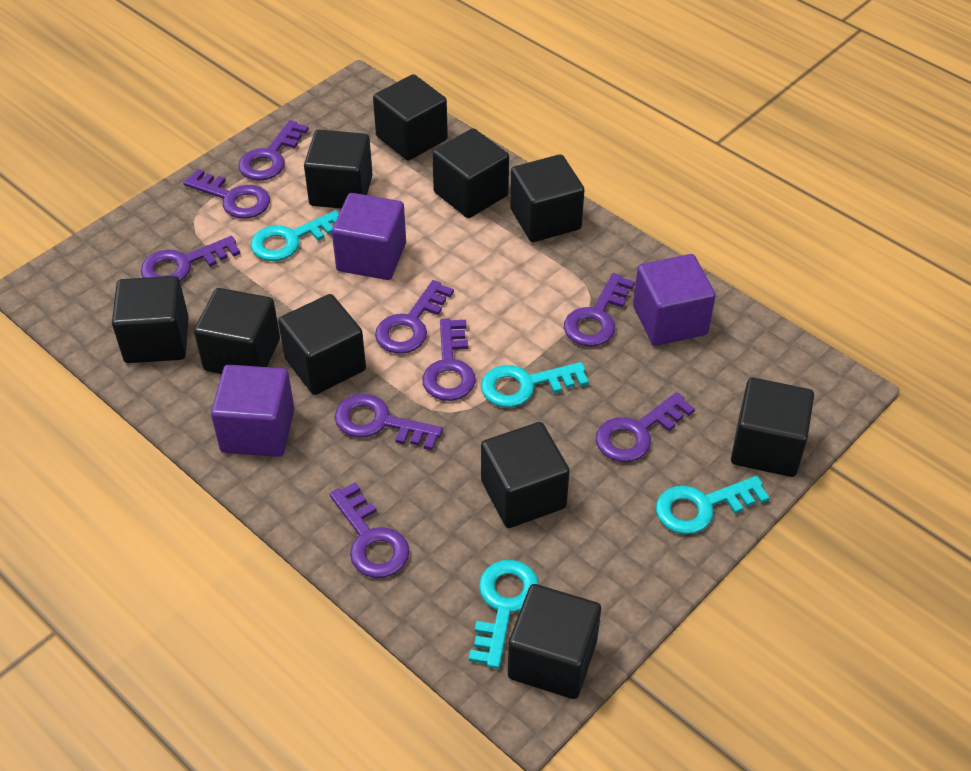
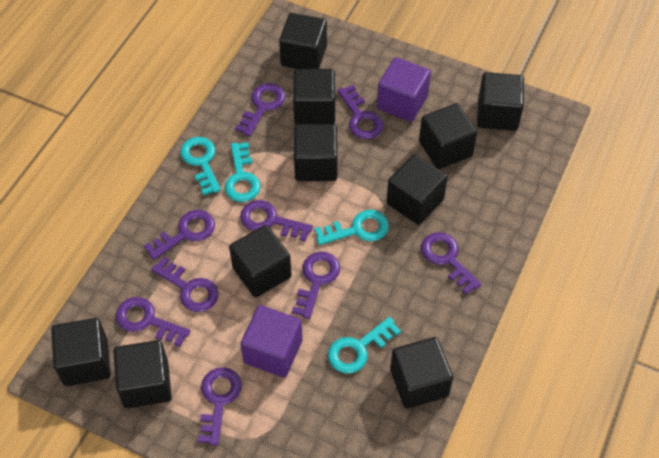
purple cube: 3 -> 2

